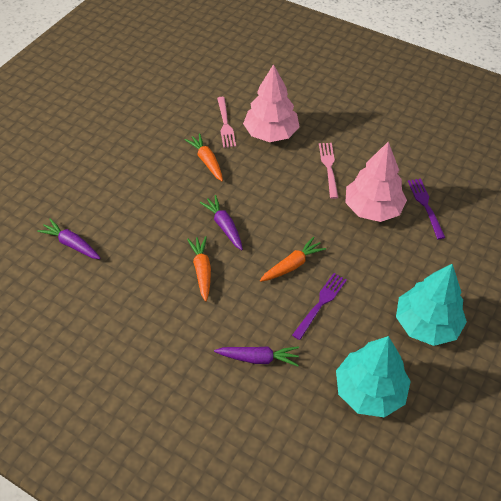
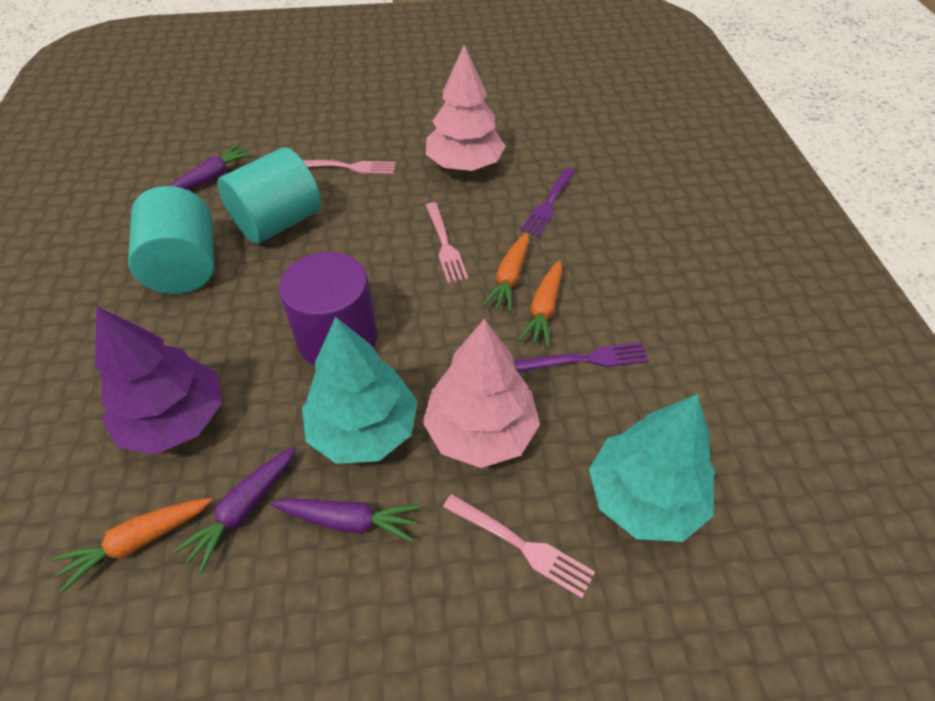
pink fork: 2 -> 3
purple cylinder: 0 -> 1
purple tree: 0 -> 1
turquoise cylinder: 0 -> 2

